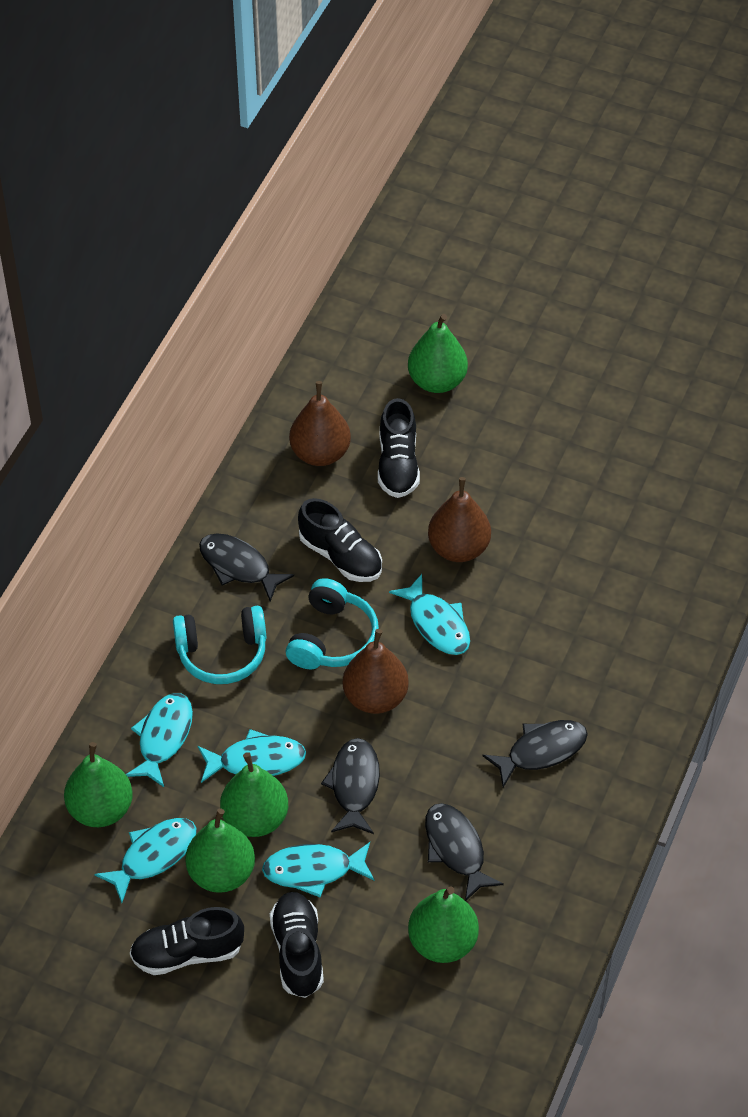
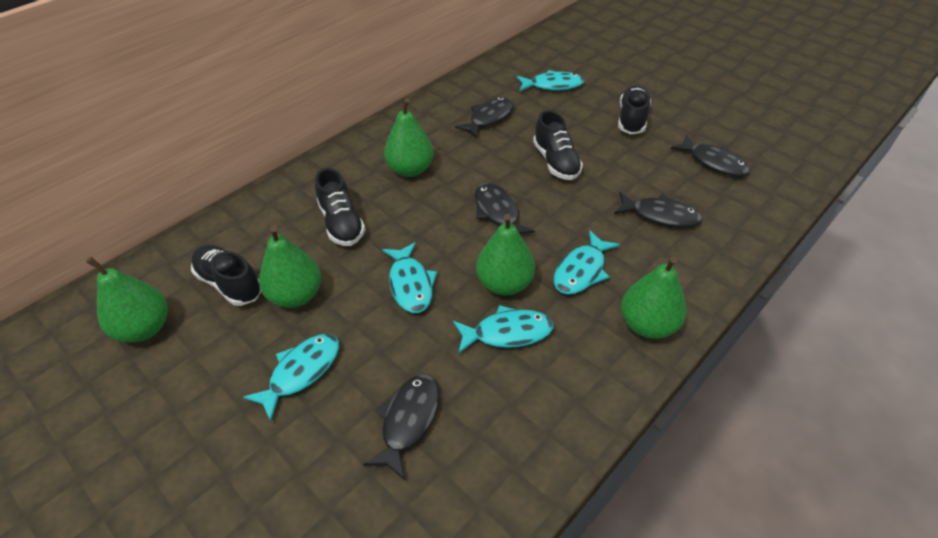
black fish: 4 -> 5
brown pear: 3 -> 0
turquoise headphones: 2 -> 0

